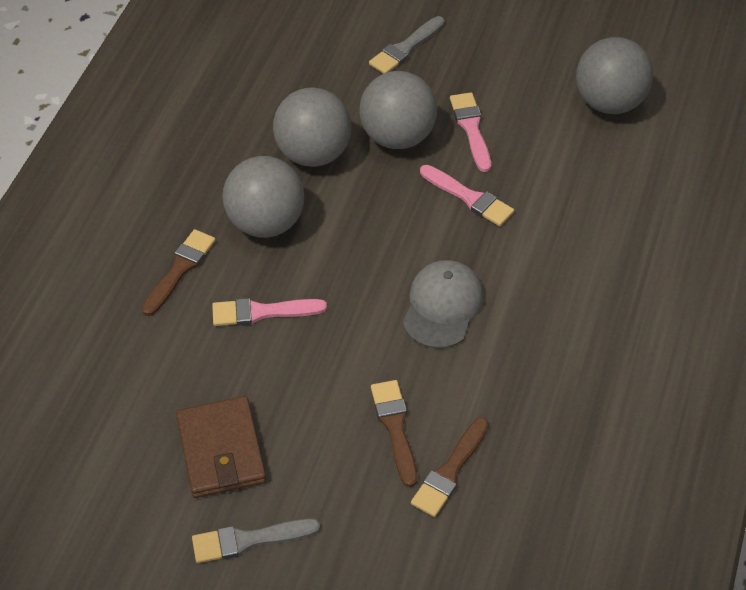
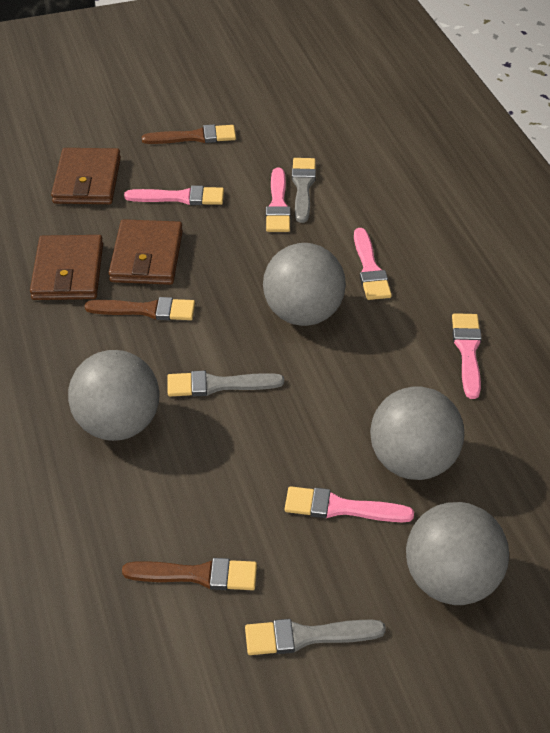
brown wallet: 1 -> 3
grey brush: 2 -> 3
grey cap: 1 -> 0
pink brush: 3 -> 5

